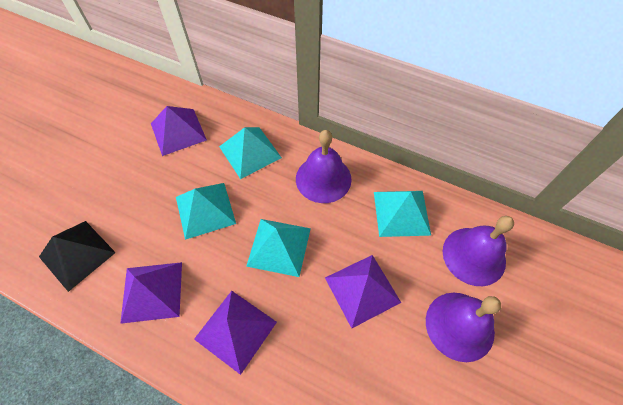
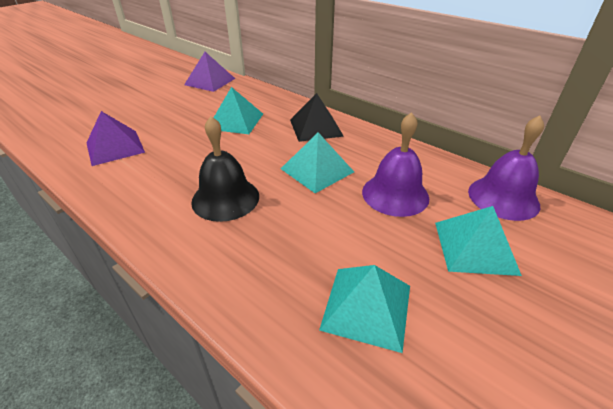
black bell: 0 -> 1
purple bell: 3 -> 2
purple pyramid: 4 -> 2

